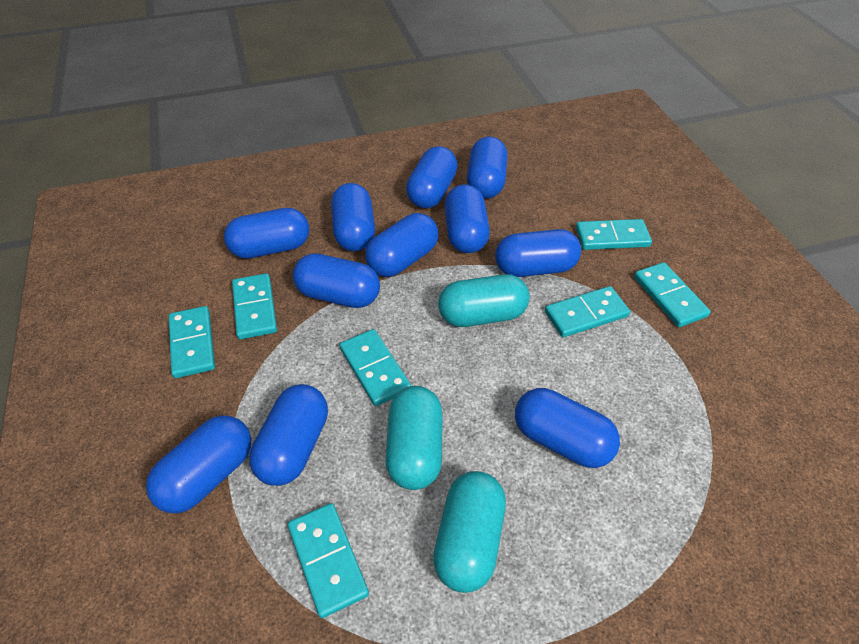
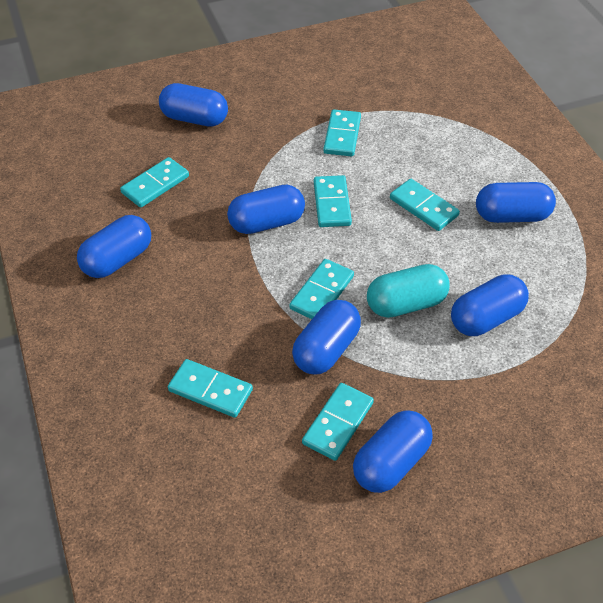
blue capsule: 11 -> 7
turquoise capsule: 3 -> 1

